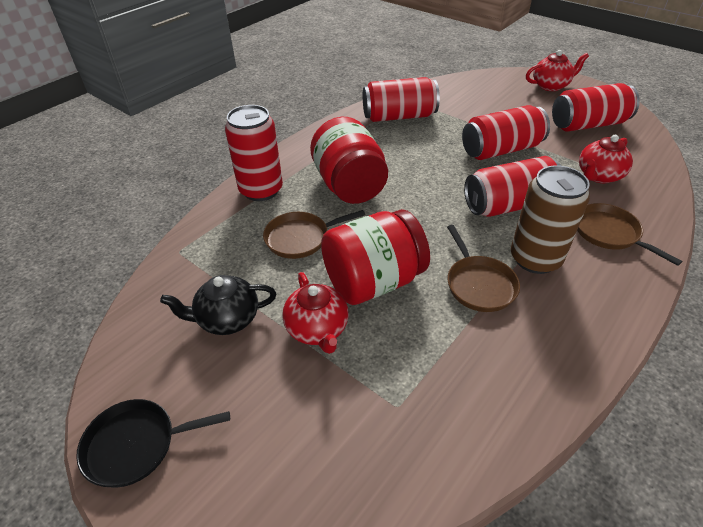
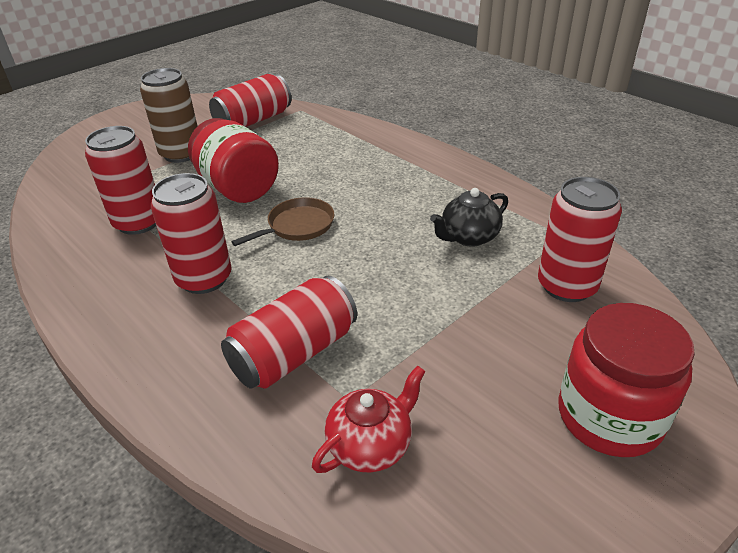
black pan: 1 -> 0
brown pan: 3 -> 1
red teapot: 3 -> 1

